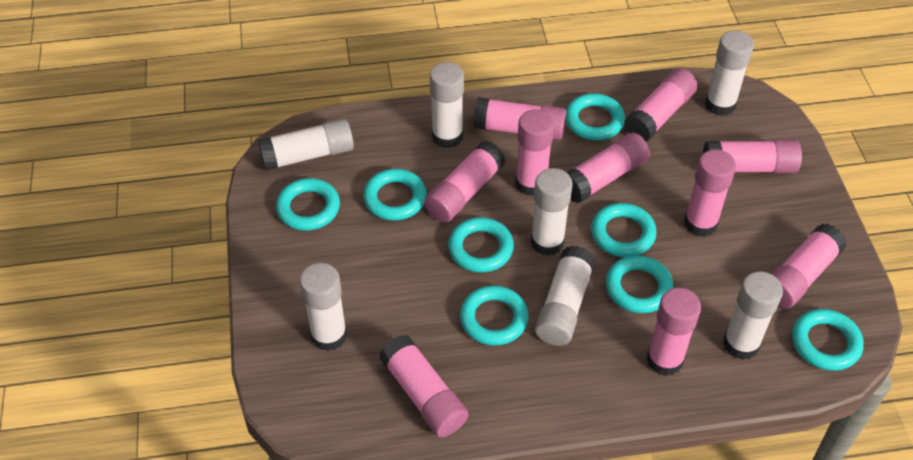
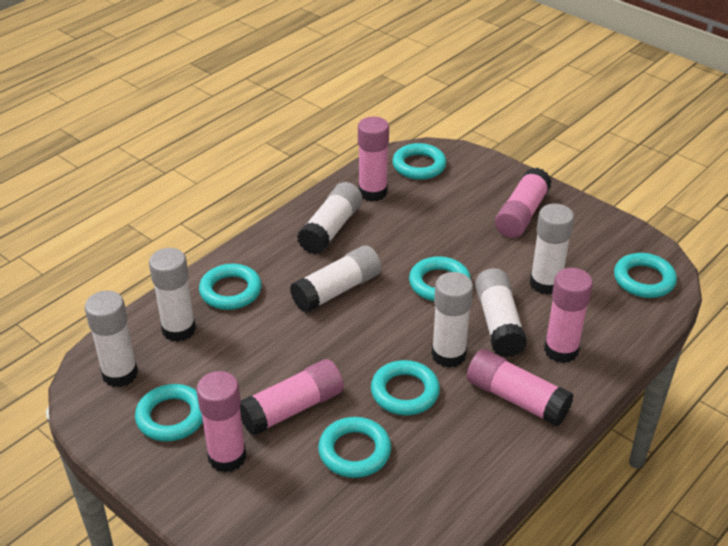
pink glue stick: 10 -> 6
turquoise ring: 8 -> 7

